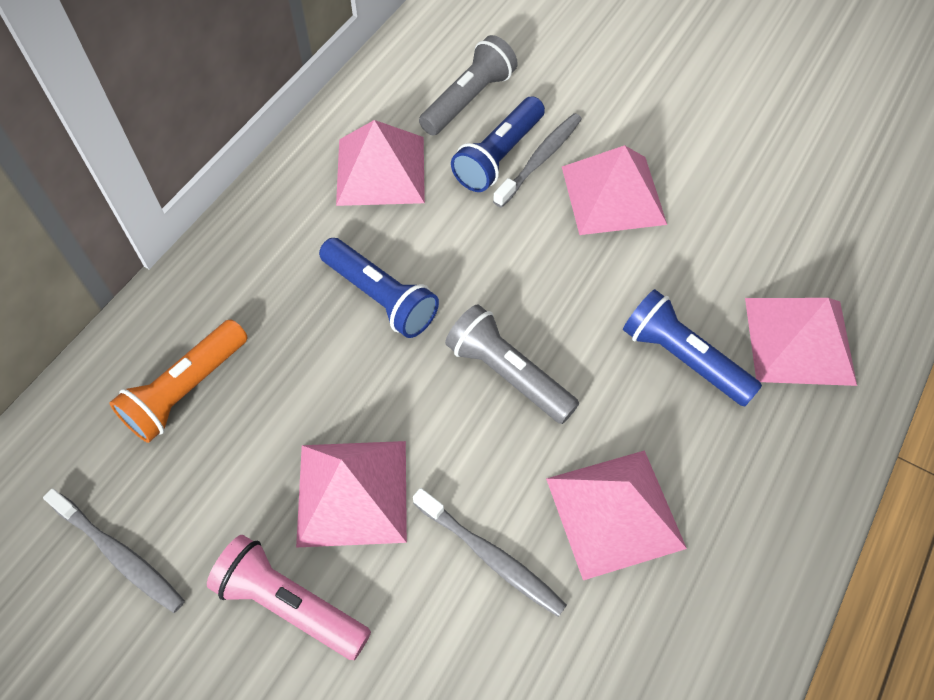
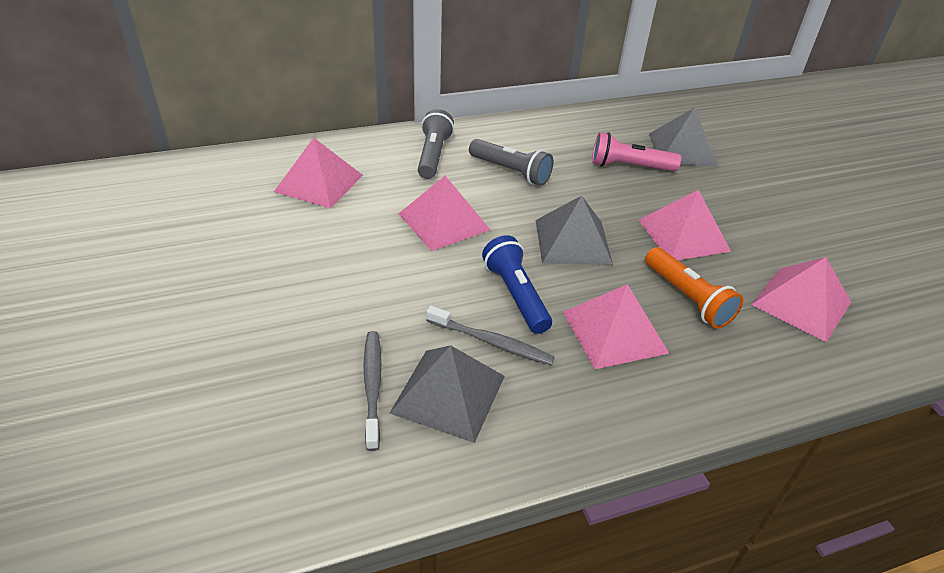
blue flashlight: 3 -> 1
grey pyramid: 0 -> 3
grey toothbrush: 3 -> 2

